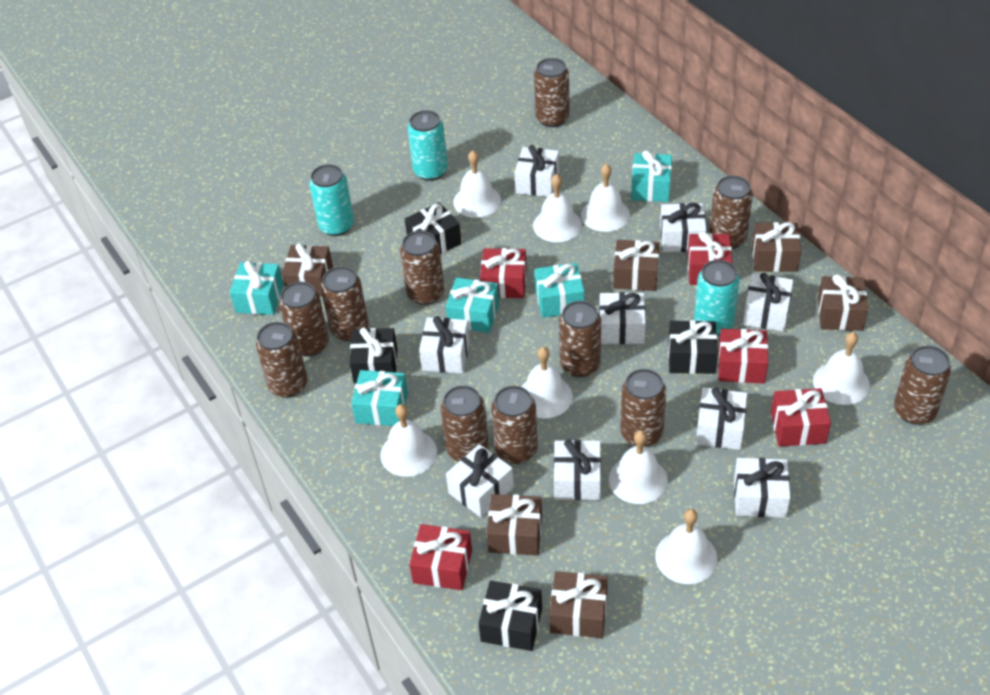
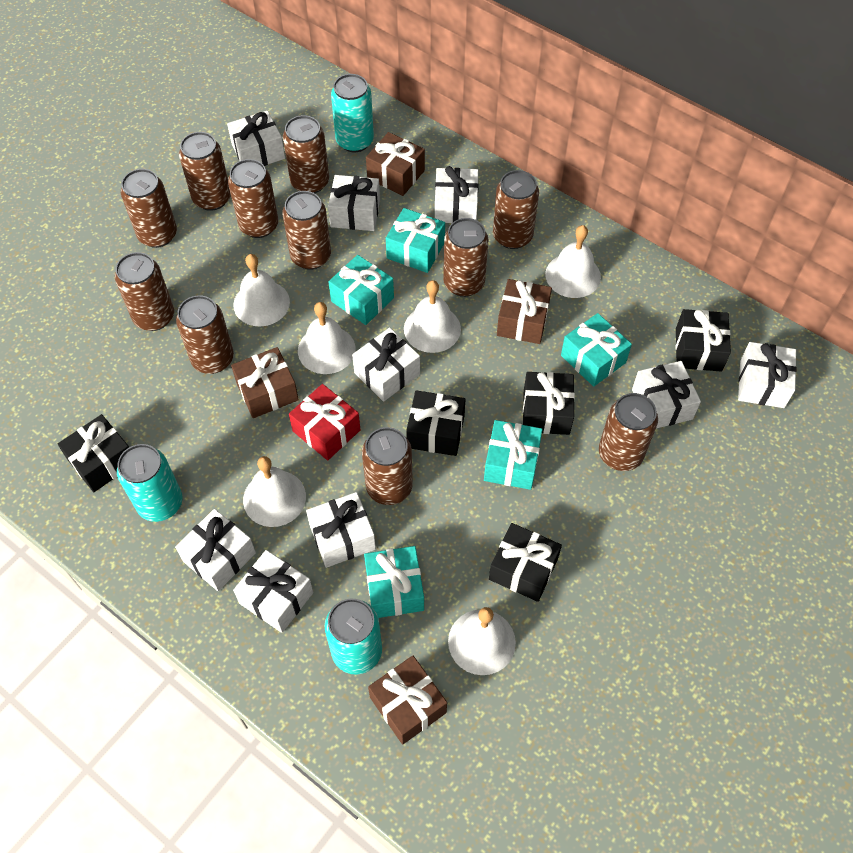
black gift: 4 -> 5
brown gift: 6 -> 4
red gift: 5 -> 1
white bell: 8 -> 6

